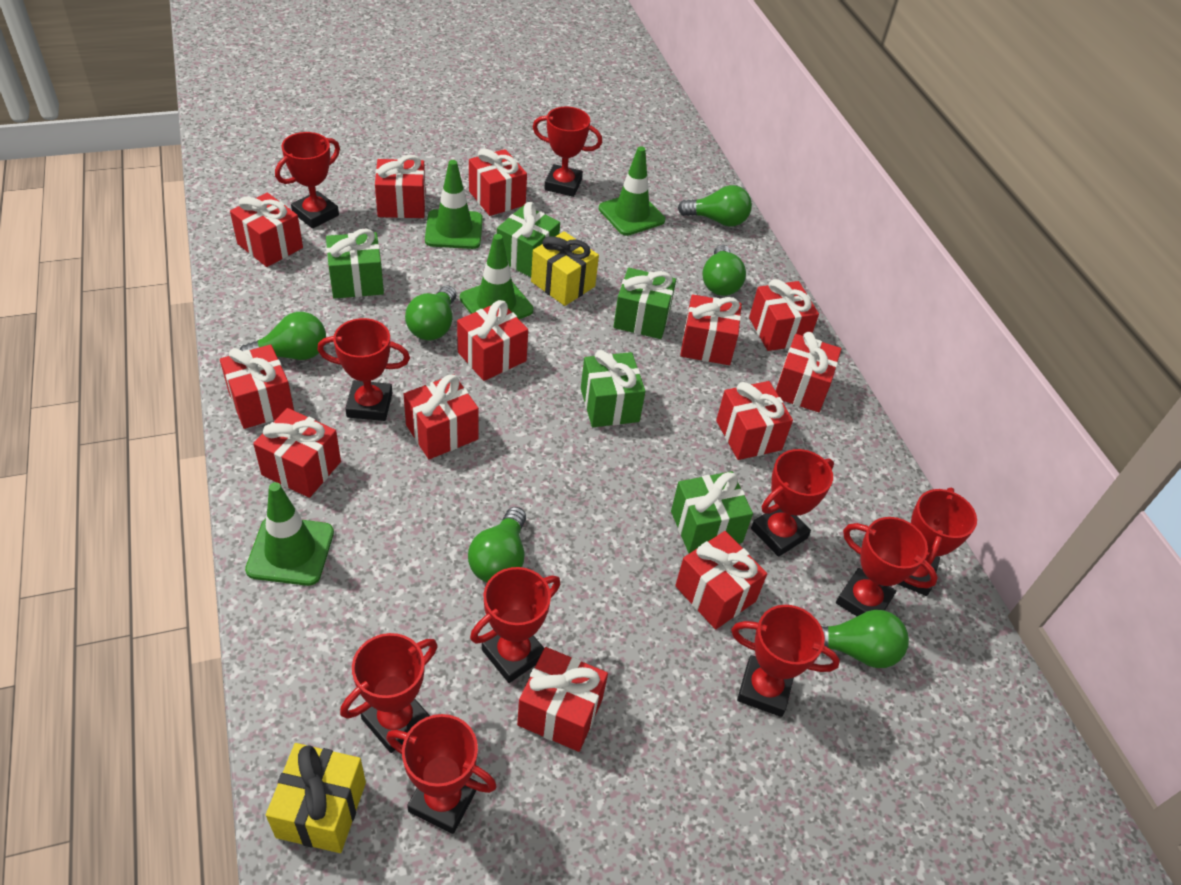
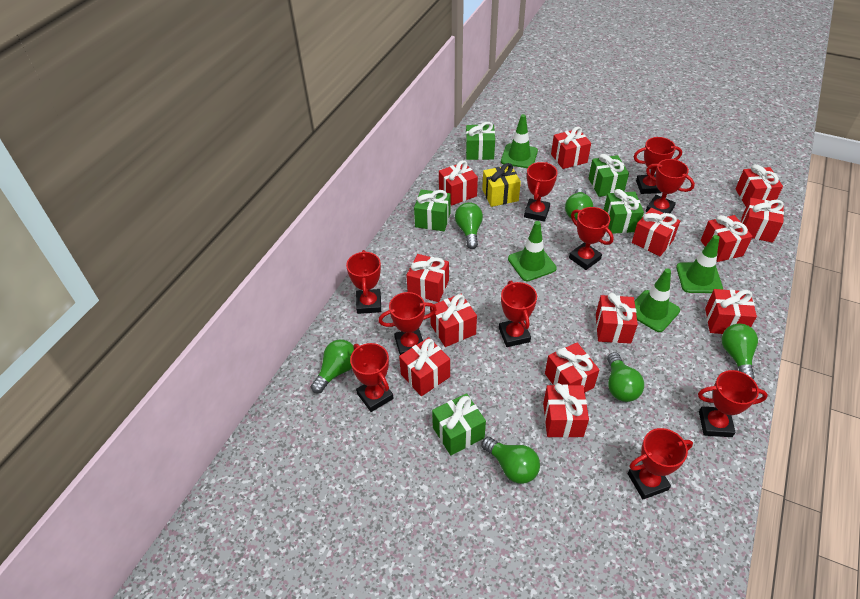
yellow gift: 2 -> 1

